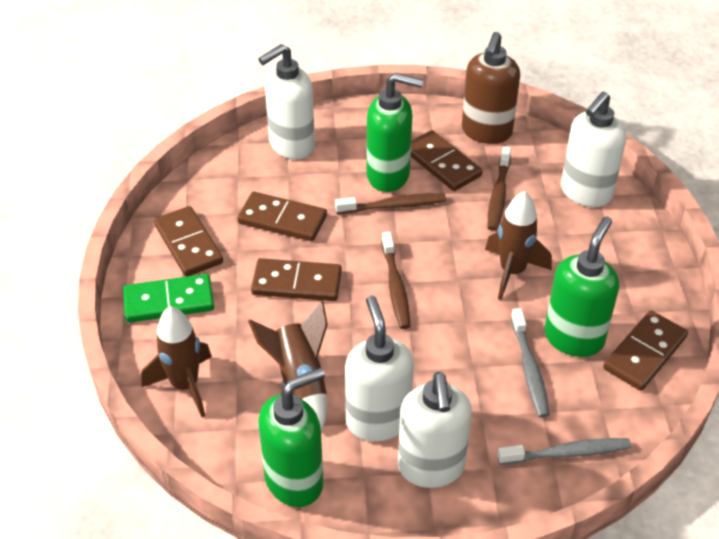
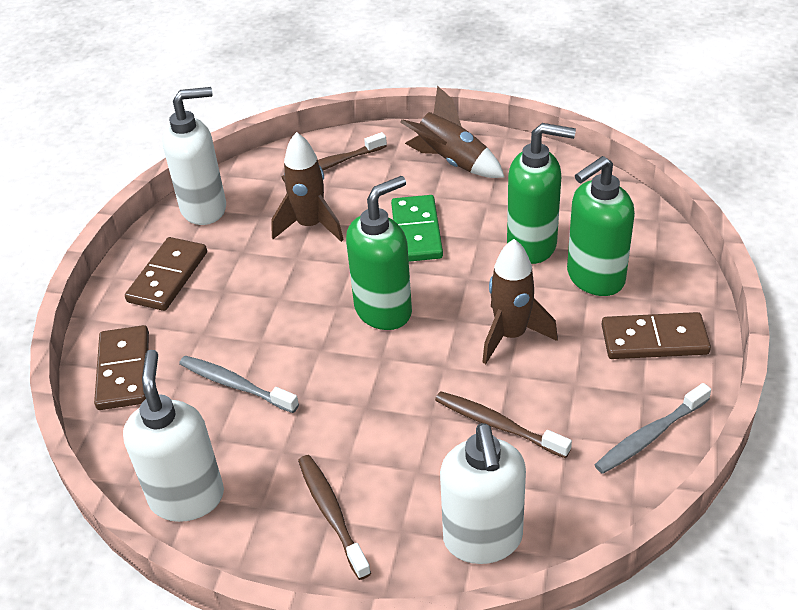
brown domino: 5 -> 3
brown soap dispenser: 1 -> 0
white soap dispenser: 4 -> 3

